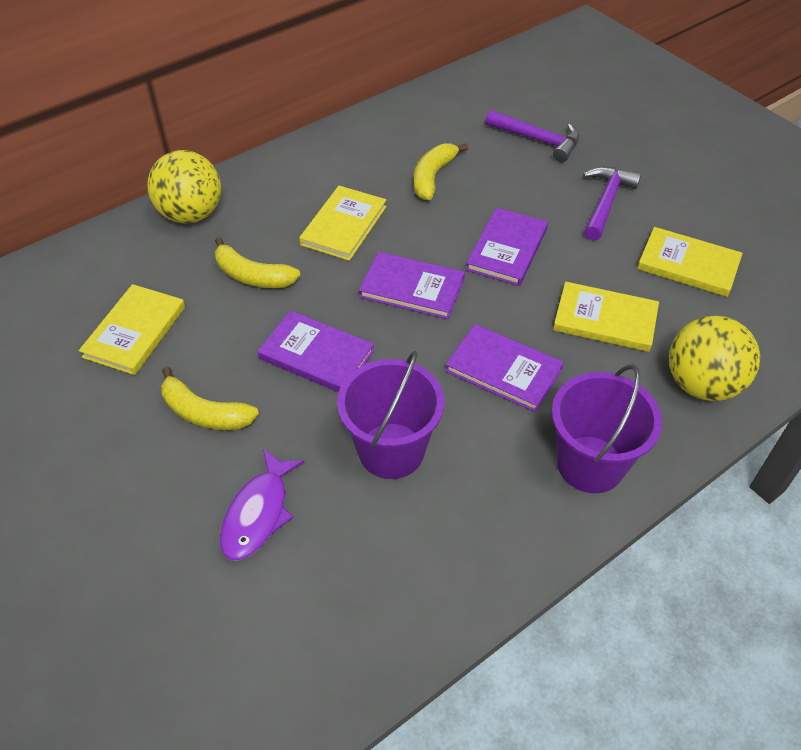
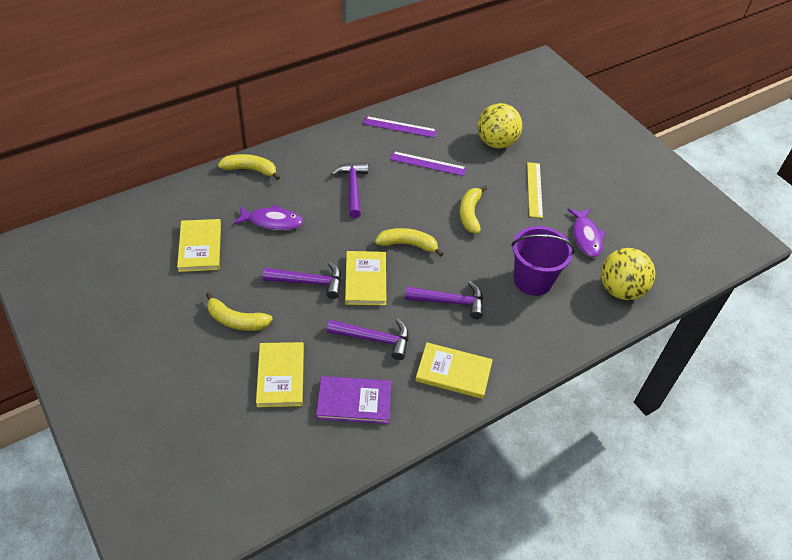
purple book: 4 -> 1
purple bucket: 2 -> 1
purple fish: 1 -> 2
purple hammer: 2 -> 4
purple ruler: 0 -> 2
yellow banana: 3 -> 4
yellow ruler: 0 -> 1

